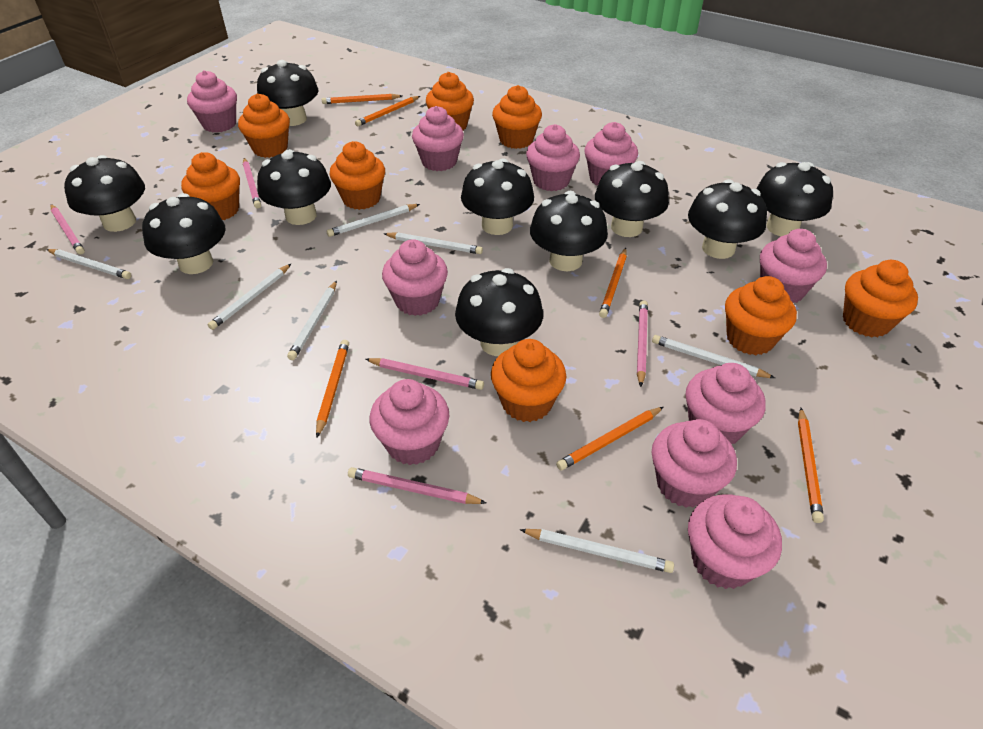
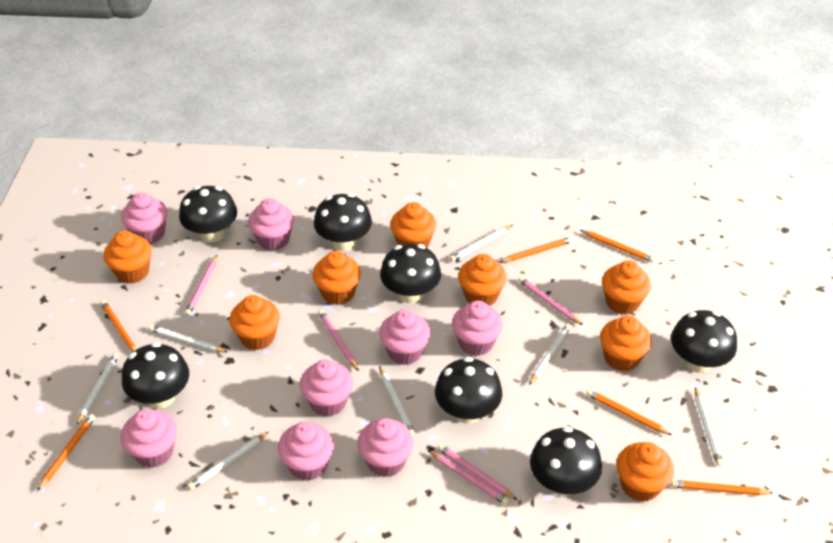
black mushroom: 10 -> 7
pink cupcake: 10 -> 8

